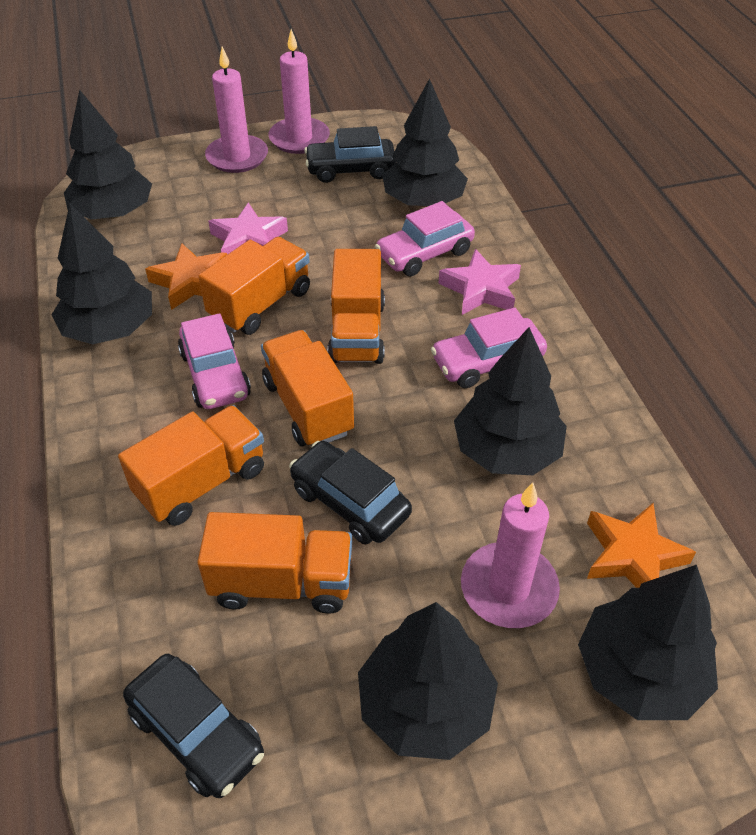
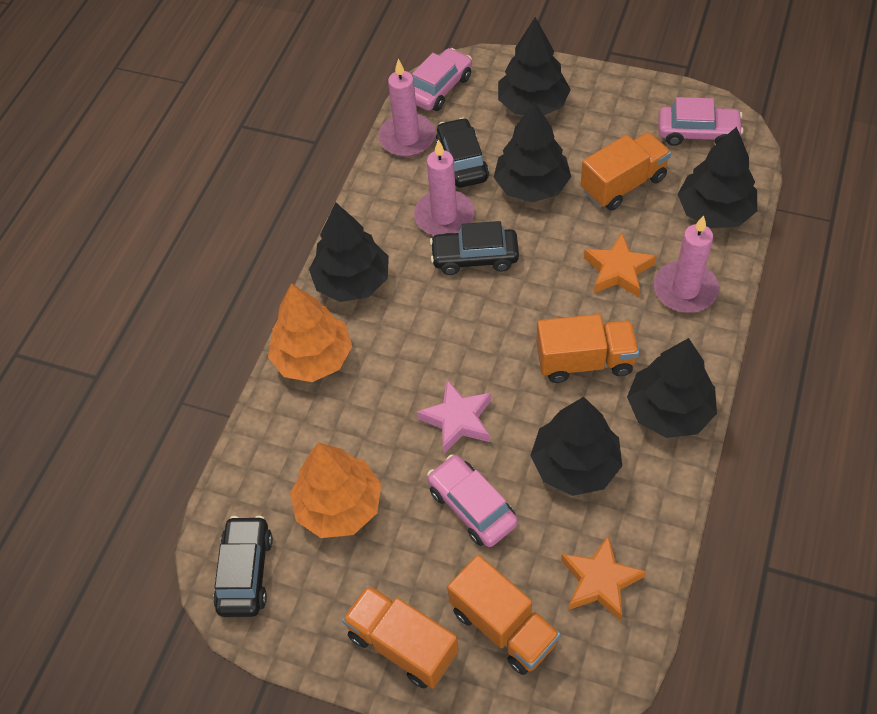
orange tree: 0 -> 2
orange truck: 5 -> 4
pink star: 2 -> 1

